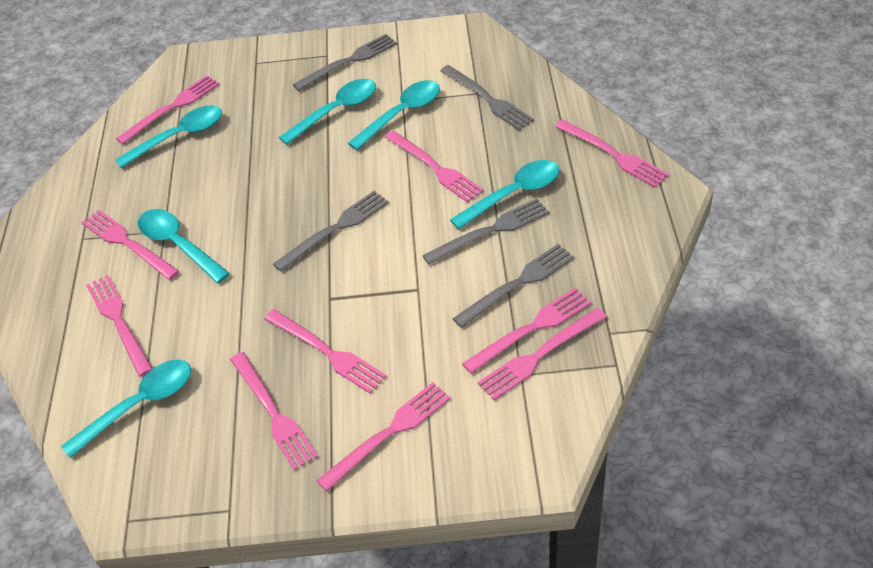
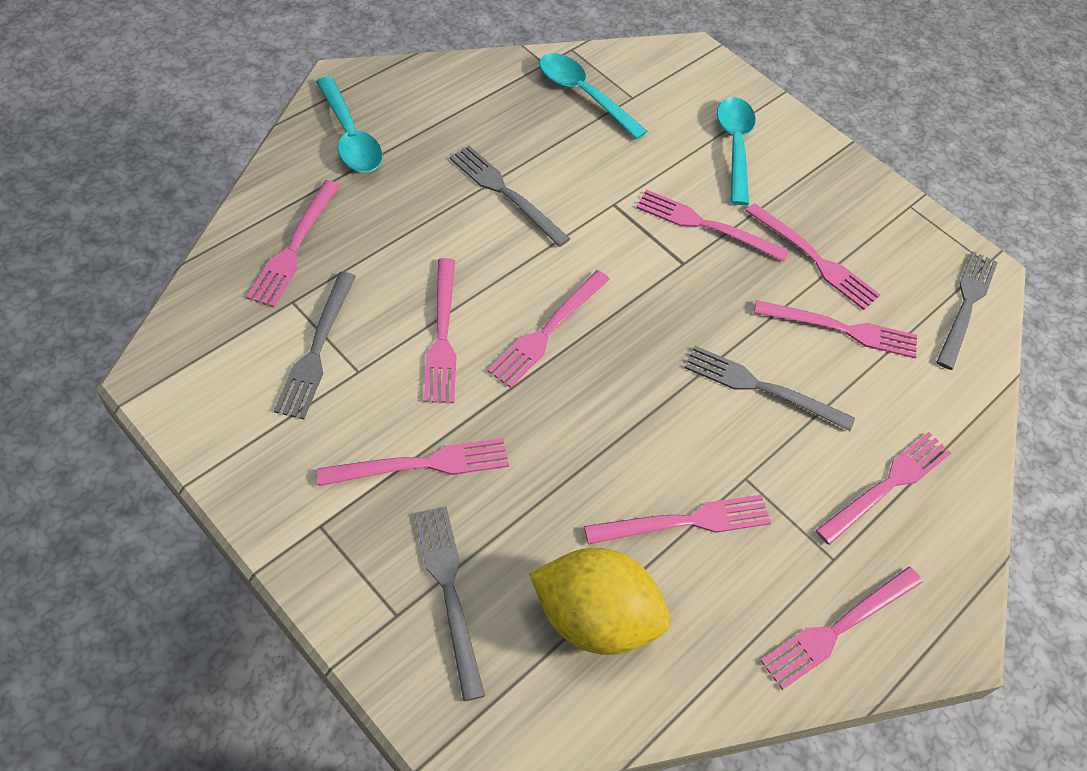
turquoise spoon: 6 -> 3
yellow lemon: 0 -> 1

